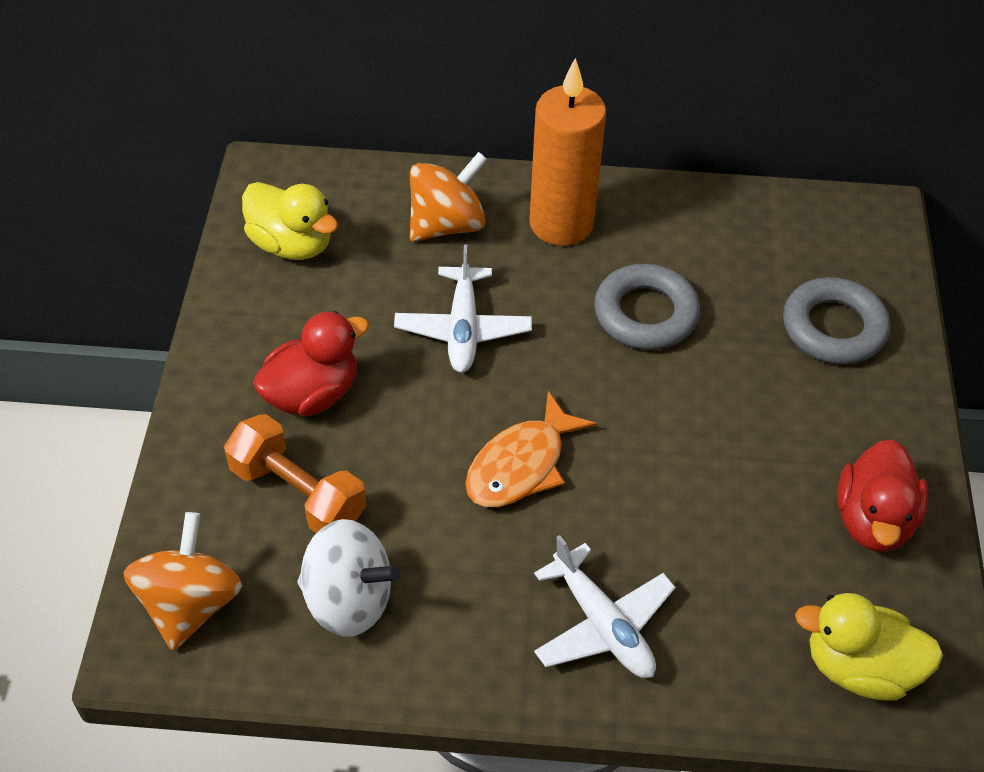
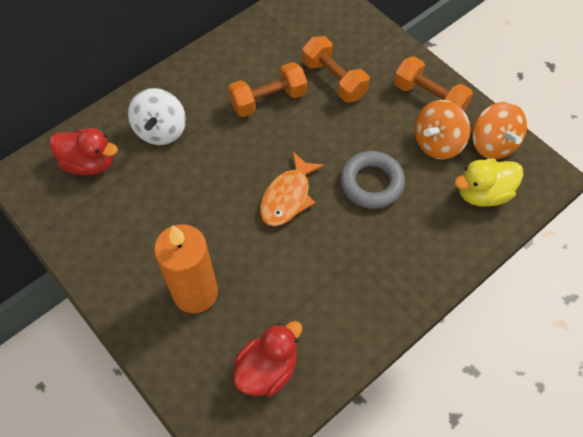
grey ring: 2 -> 1
orange dumbbell: 1 -> 3
white plane: 2 -> 0
yellow duck: 2 -> 1

